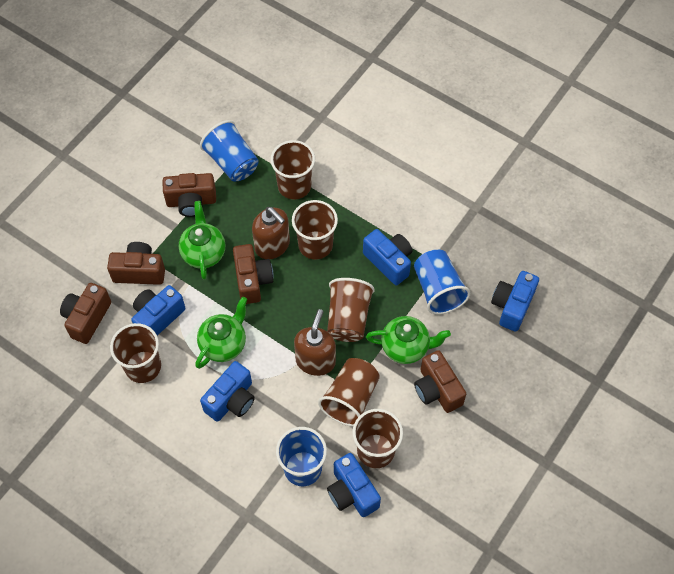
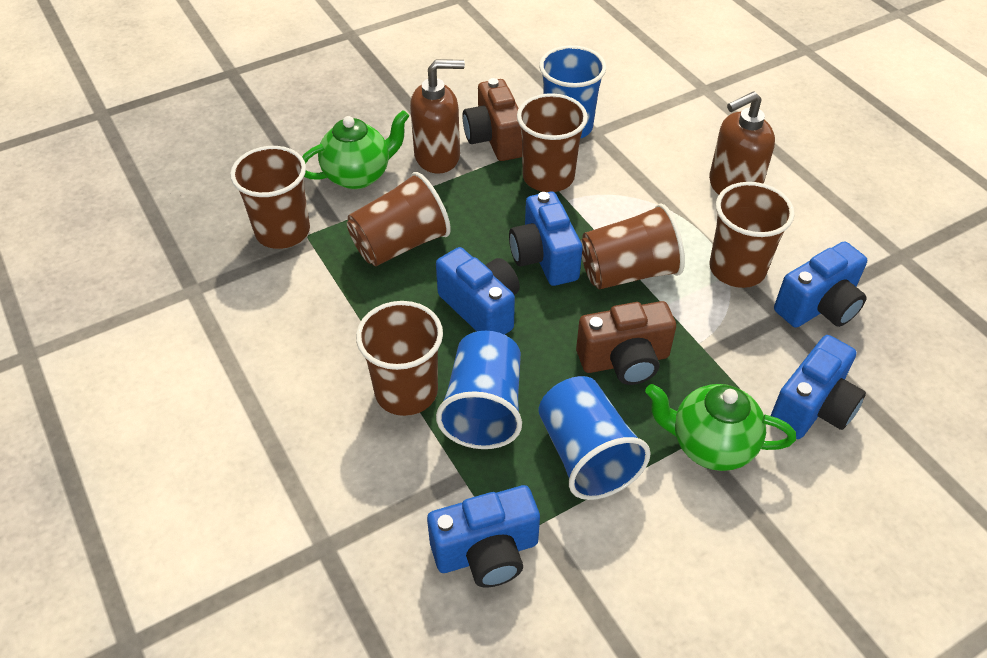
brown camera: 5 -> 2
green teapot: 3 -> 2

